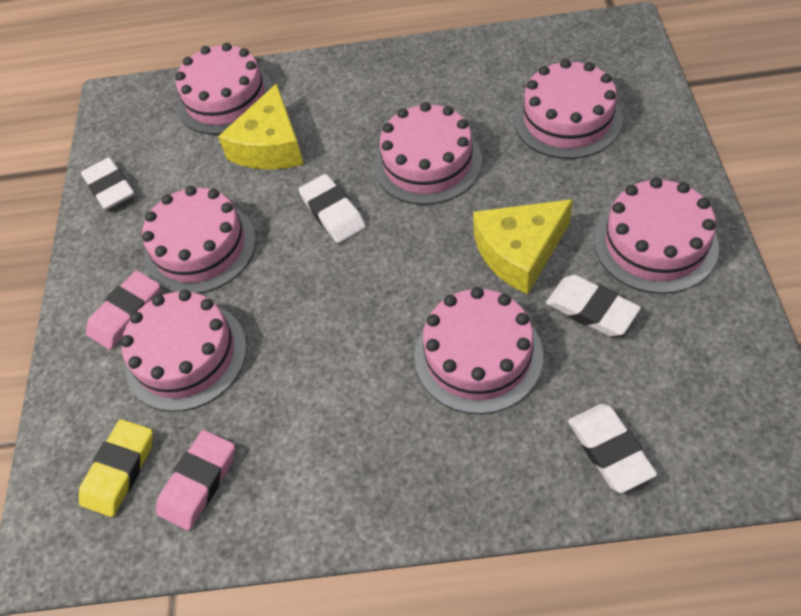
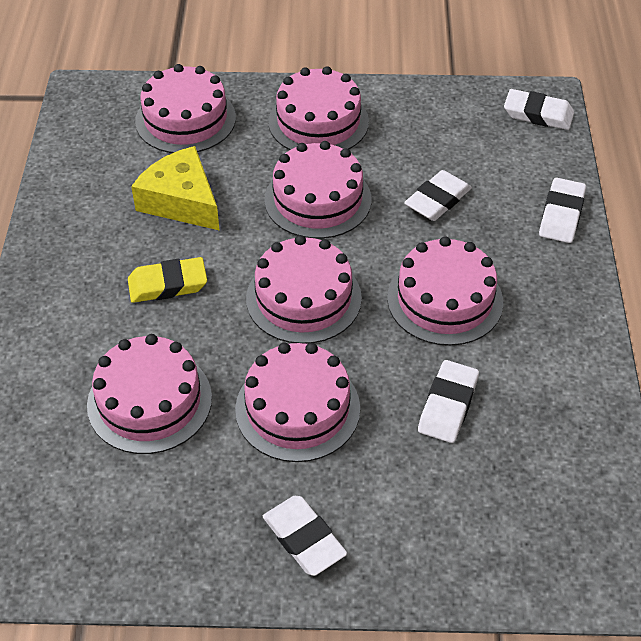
pink eraser: 2 -> 0
white eraser: 4 -> 5
yellow cheese: 2 -> 1

